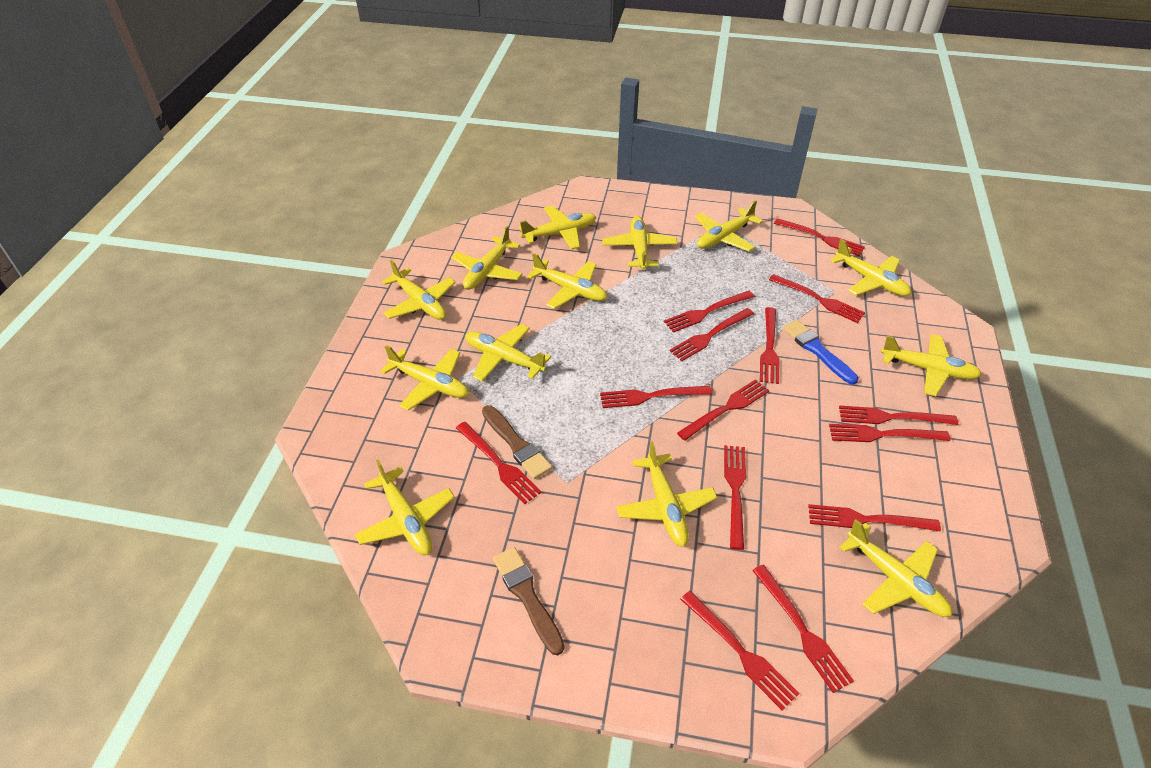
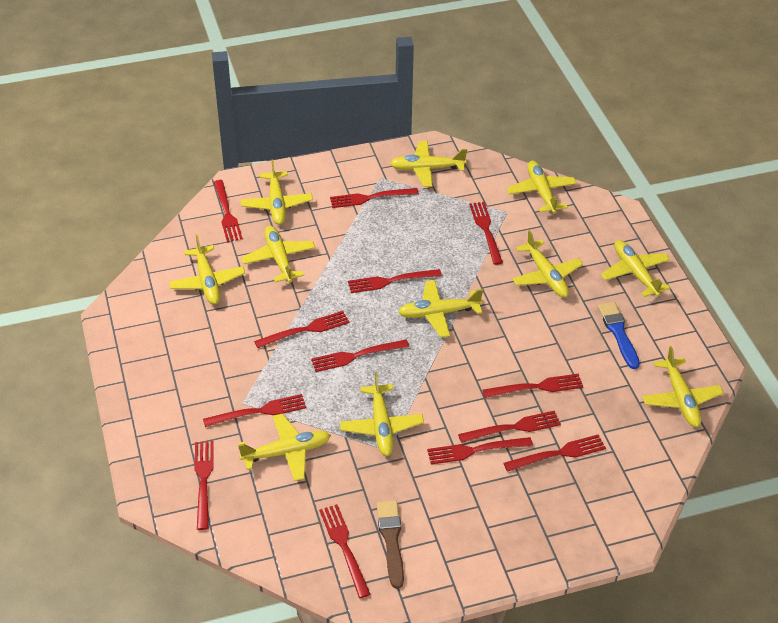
brown brush: 2 -> 1
red fork: 14 -> 13
yellow plane: 13 -> 11

